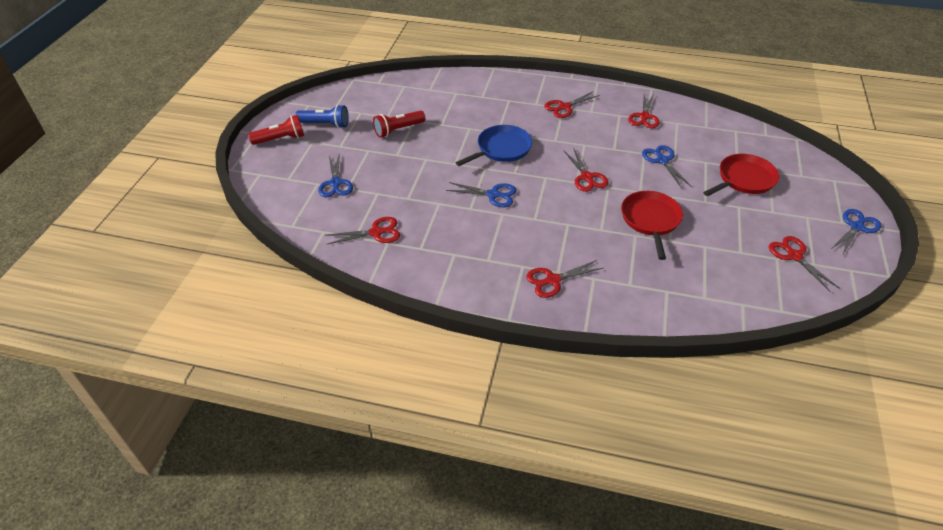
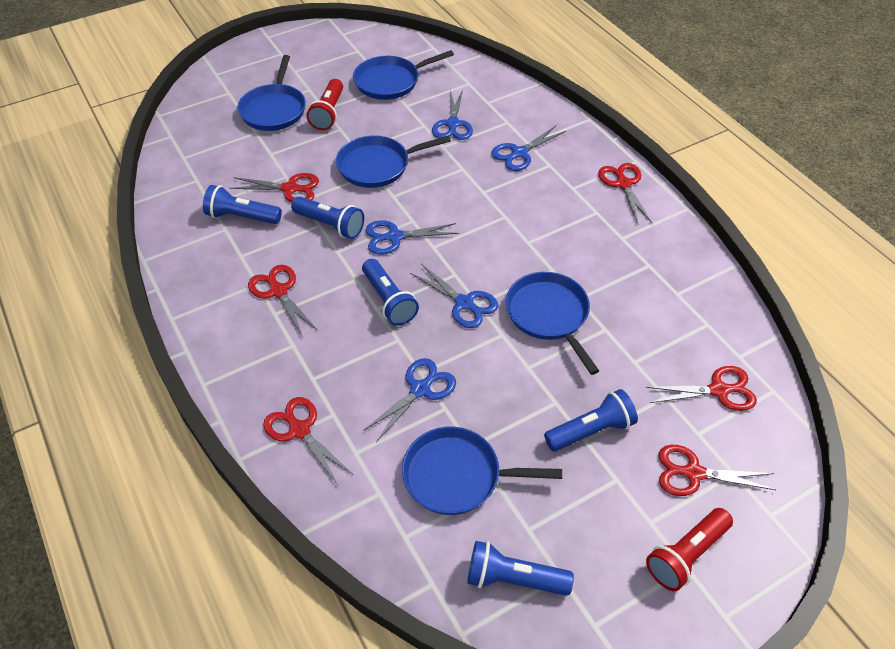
blue flashlight: 1 -> 5
blue pan: 1 -> 5
blue scissors: 4 -> 5
red pan: 2 -> 0

